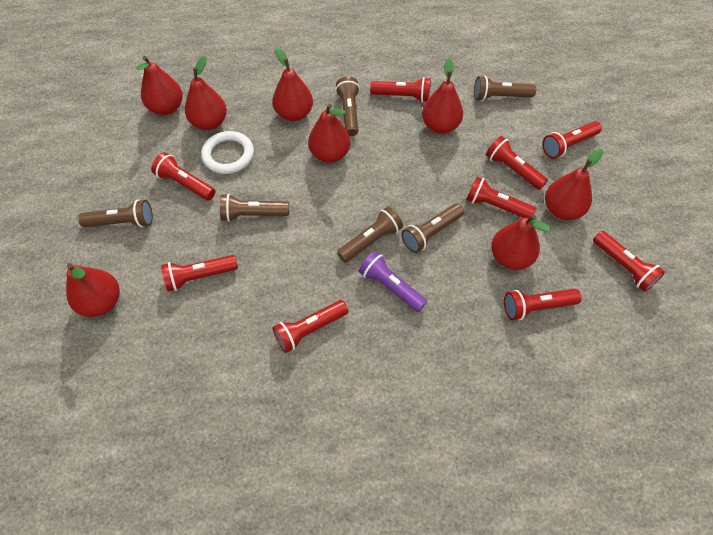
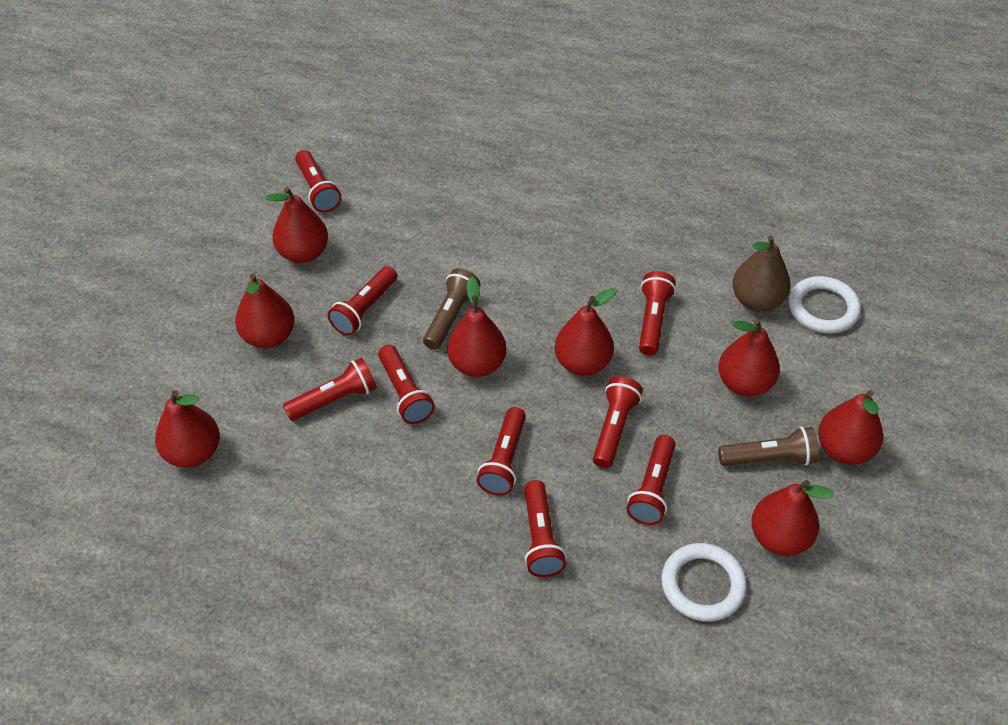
brown flashlight: 6 -> 2
brown pear: 0 -> 1
purple flashlight: 1 -> 0
white ring: 1 -> 2

